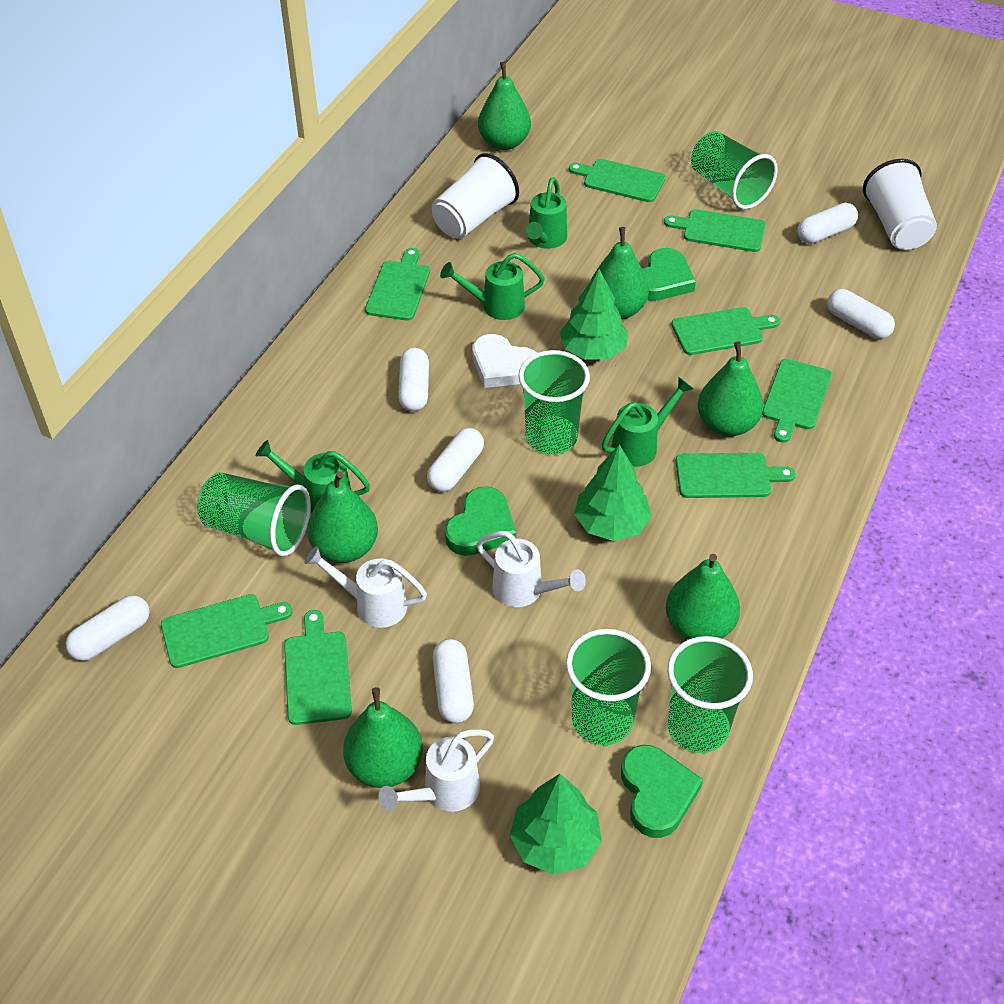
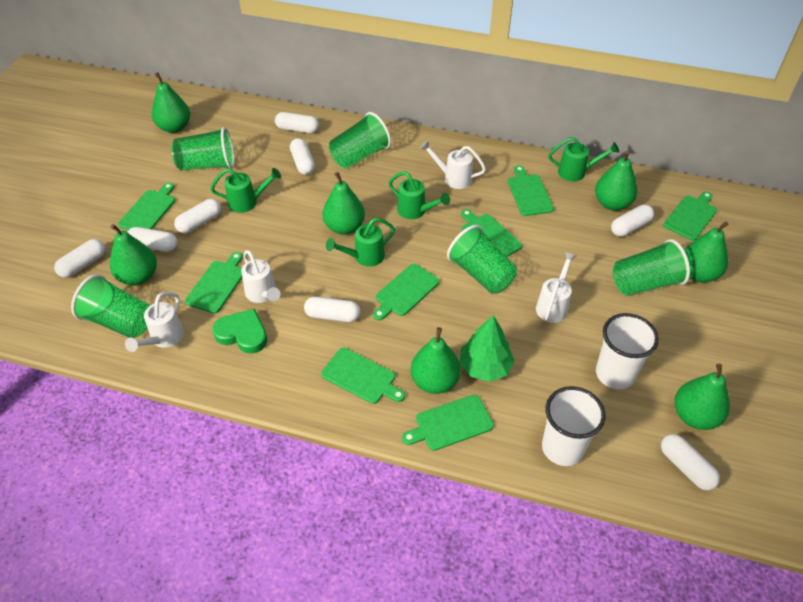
green heart: 3 -> 1
green pear: 6 -> 7
green tree: 3 -> 1
white capsule: 6 -> 8
white heart: 1 -> 0
white watering can: 3 -> 4

